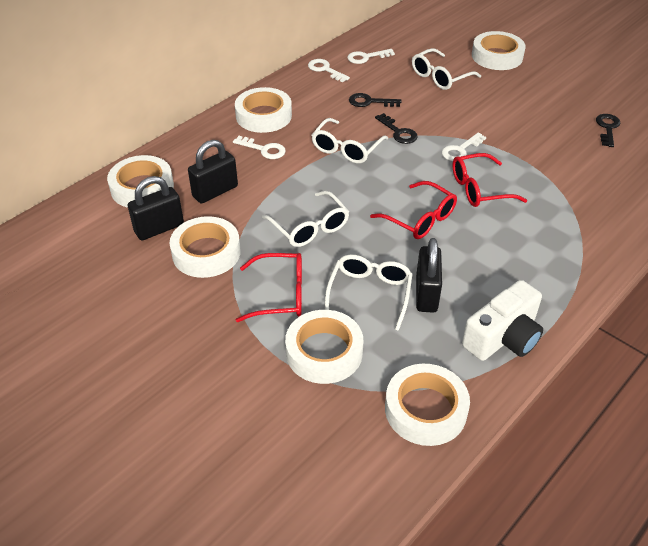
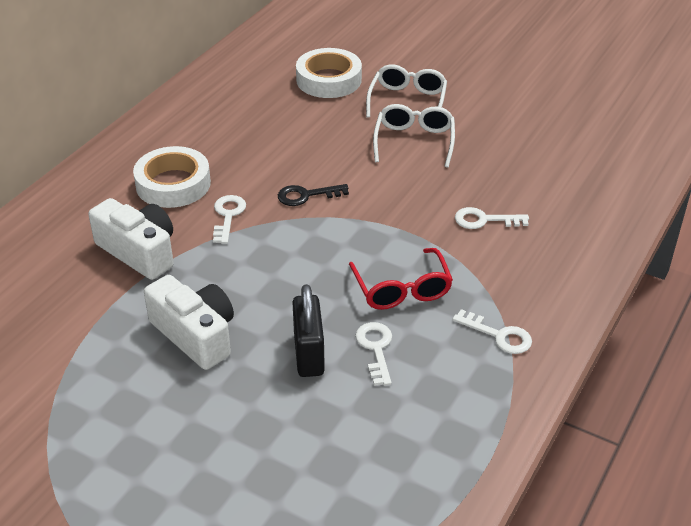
black key: 3 -> 1
black padlock: 3 -> 1
red glasses: 3 -> 1
white camera: 1 -> 2
white glasses: 4 -> 2
white tape: 6 -> 2

